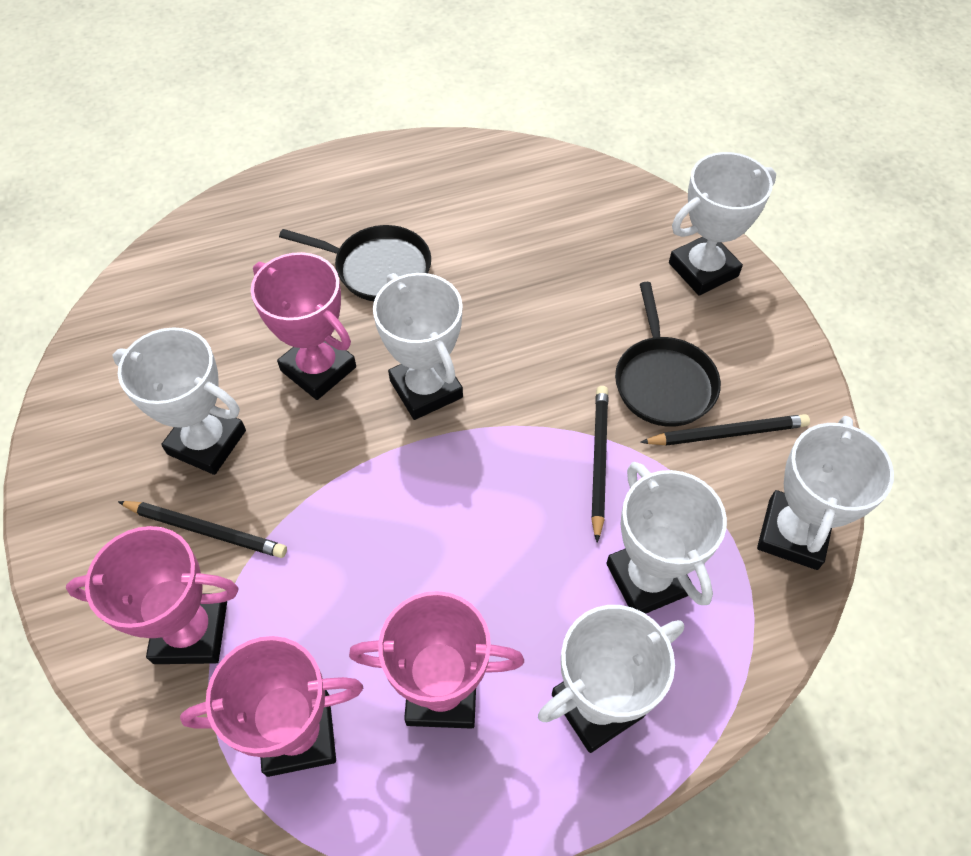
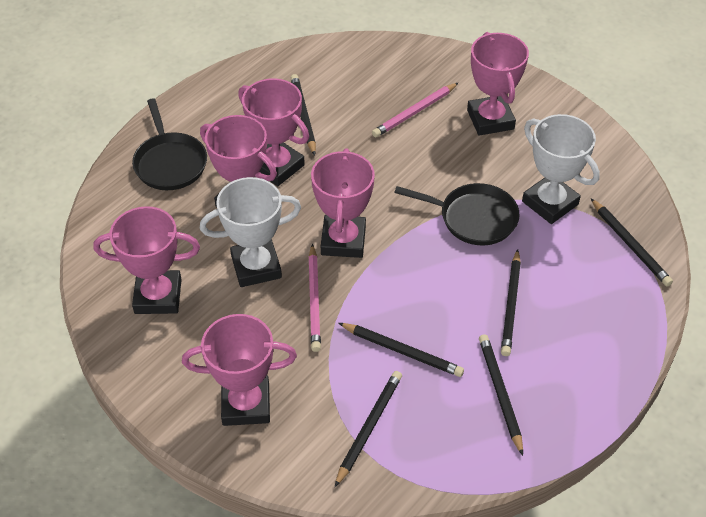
black pencil: 3 -> 6
pink pencil: 0 -> 2
pink trophy: 4 -> 6
white trophy: 6 -> 2

